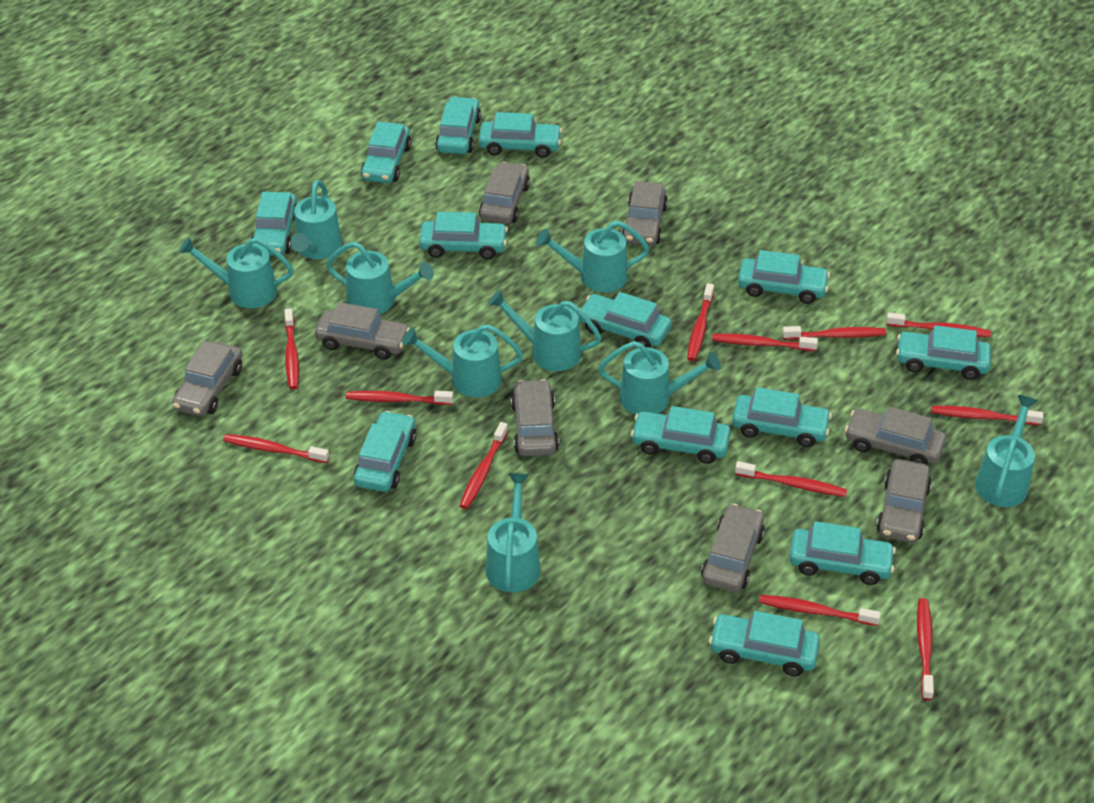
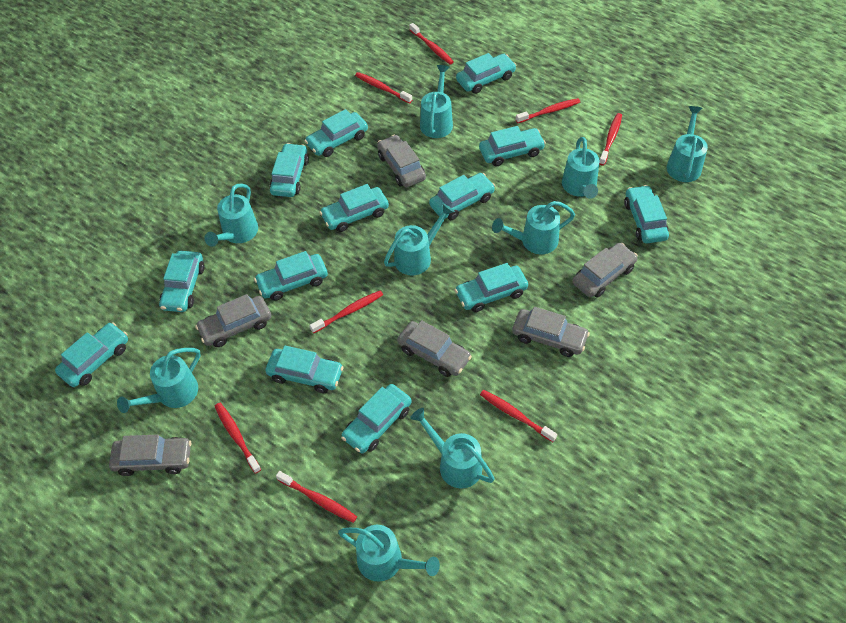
grey car: 8 -> 6
red toothbrush: 12 -> 8

